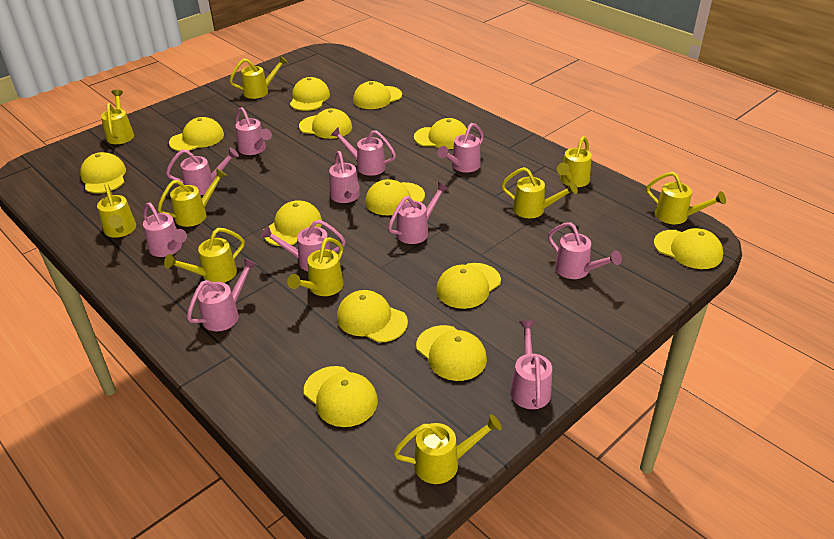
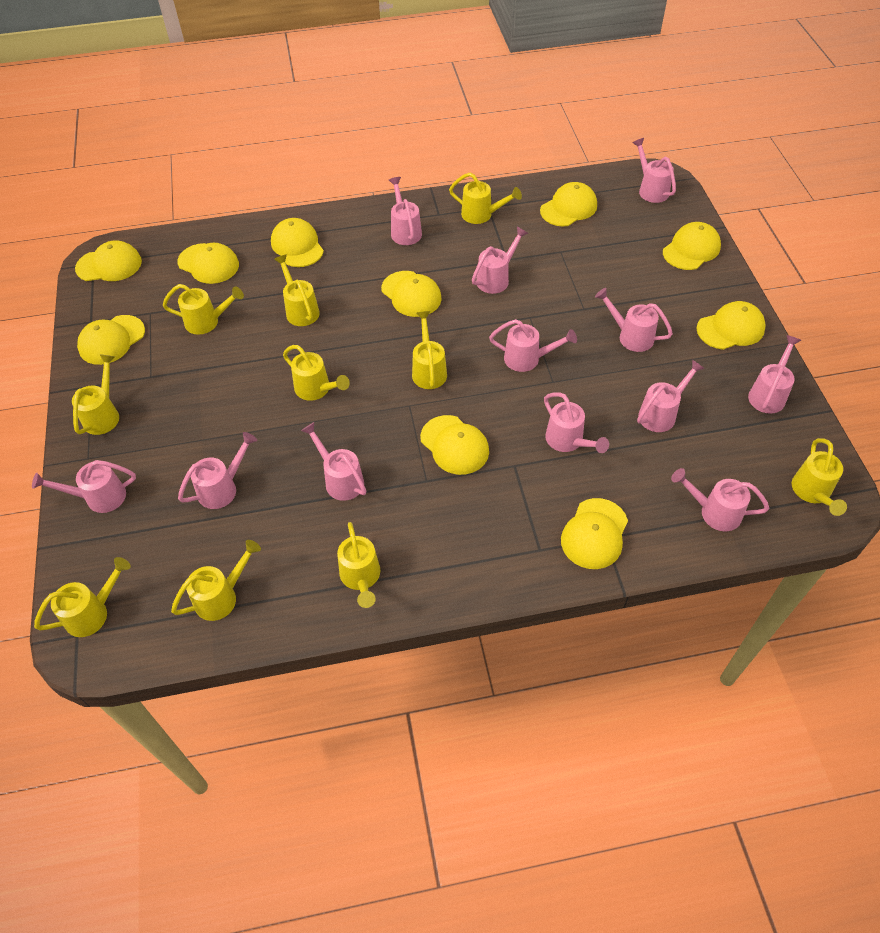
pink watering can: 11 -> 12
yellow cap: 13 -> 10

